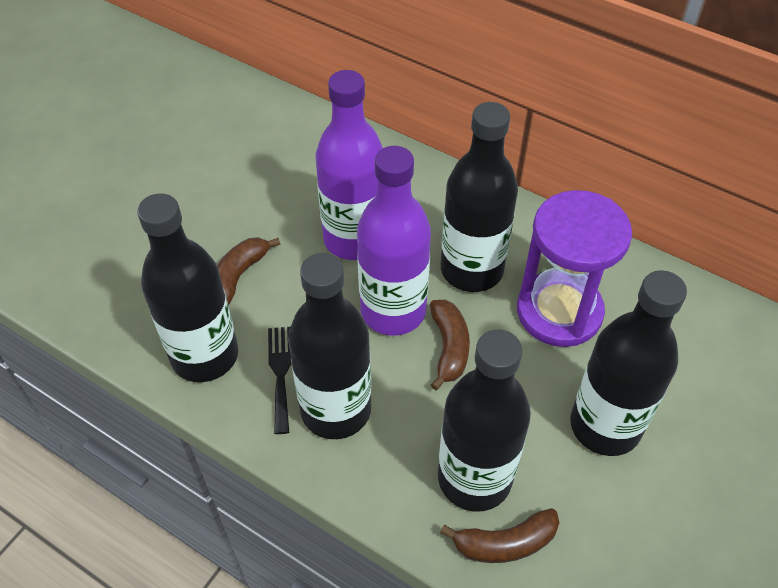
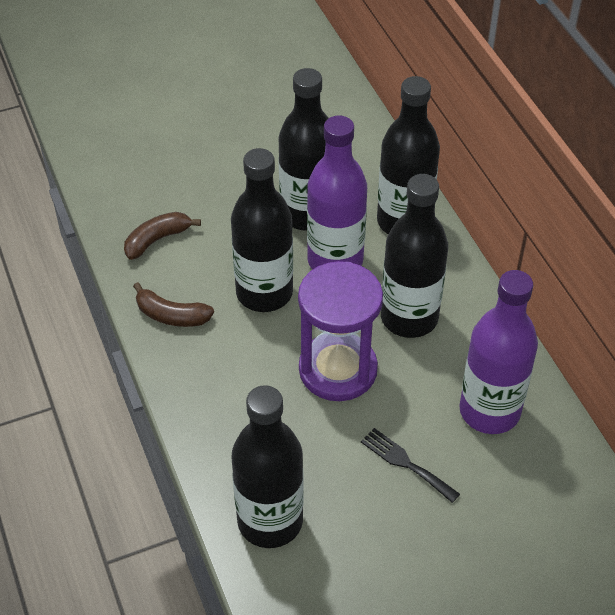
brown banana: 3 -> 2

